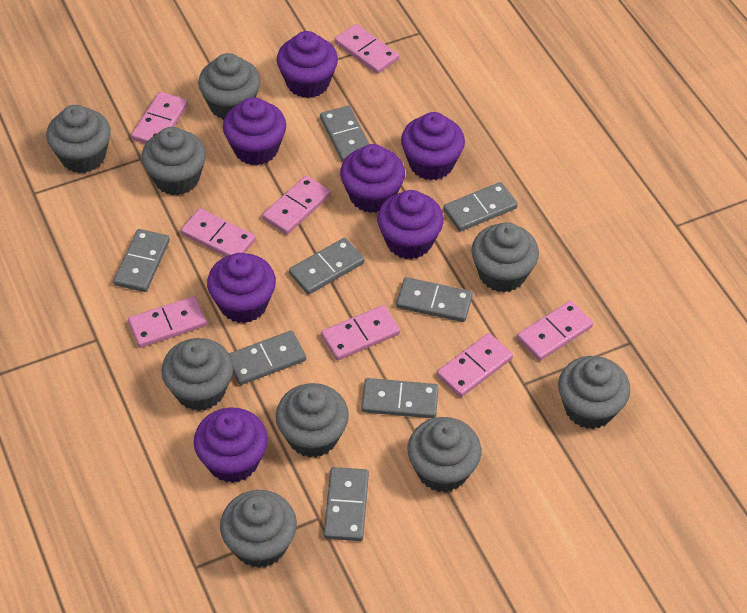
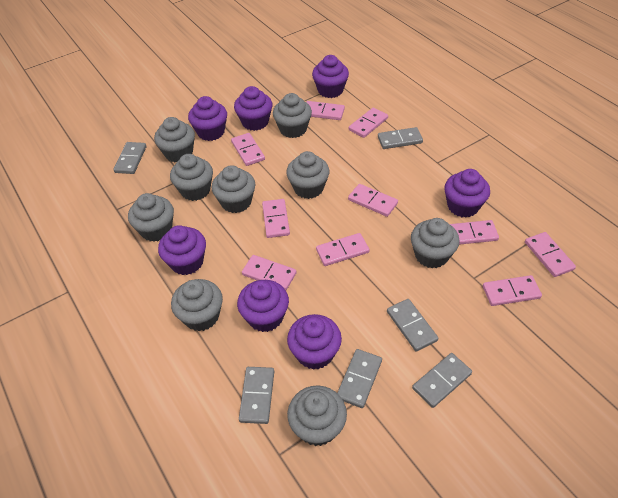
grey domino: 8 -> 6
pink domino: 8 -> 10

